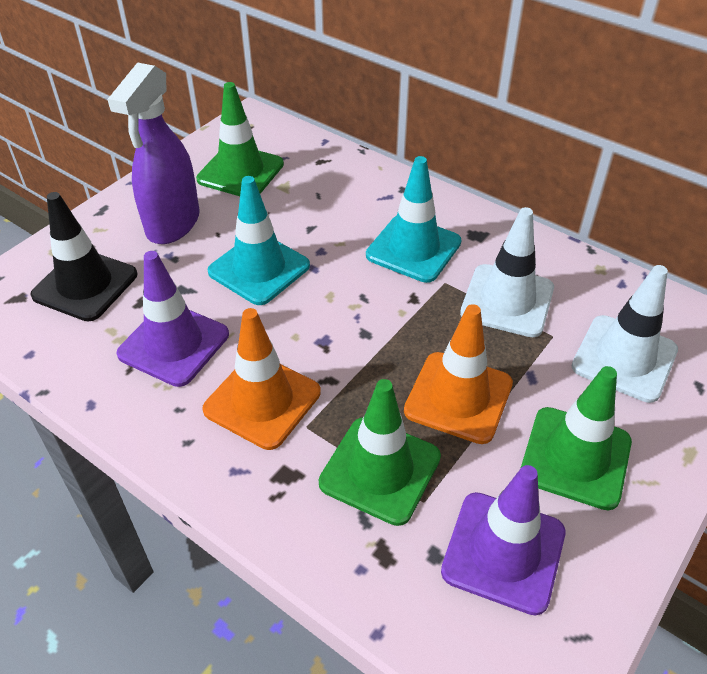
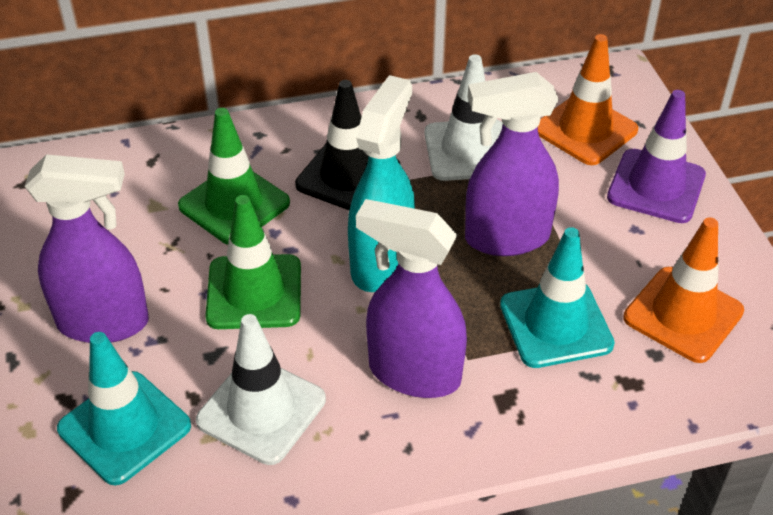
green traffic cone: 3 -> 2
purple spray bottle: 1 -> 3
purple traffic cone: 2 -> 1
turquoise spray bottle: 0 -> 1

